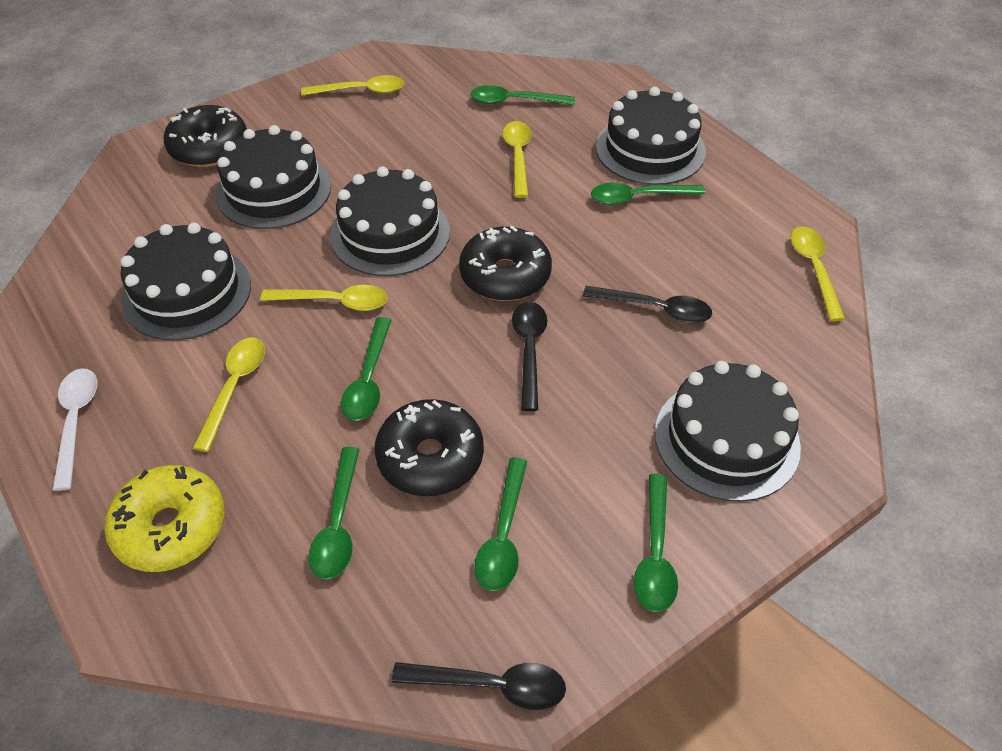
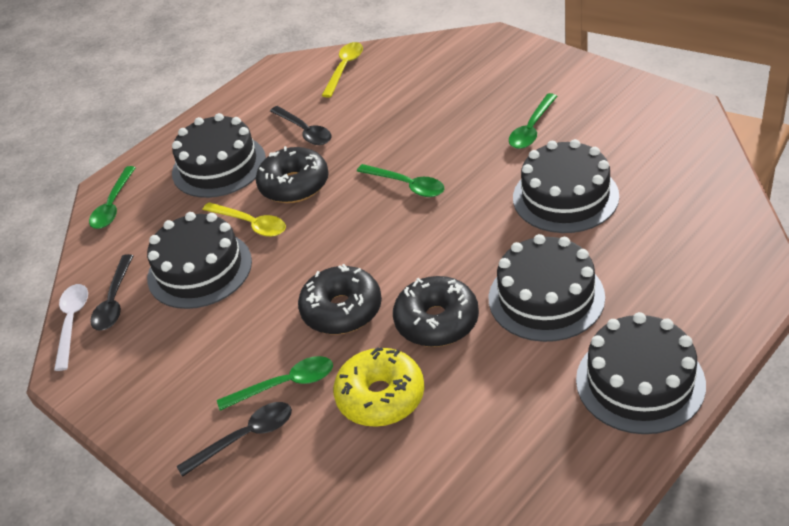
green spoon: 6 -> 4
yellow spoon: 5 -> 2

